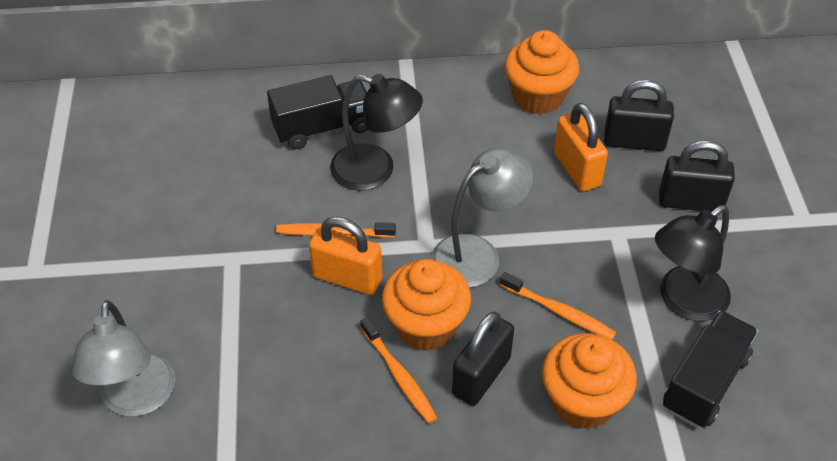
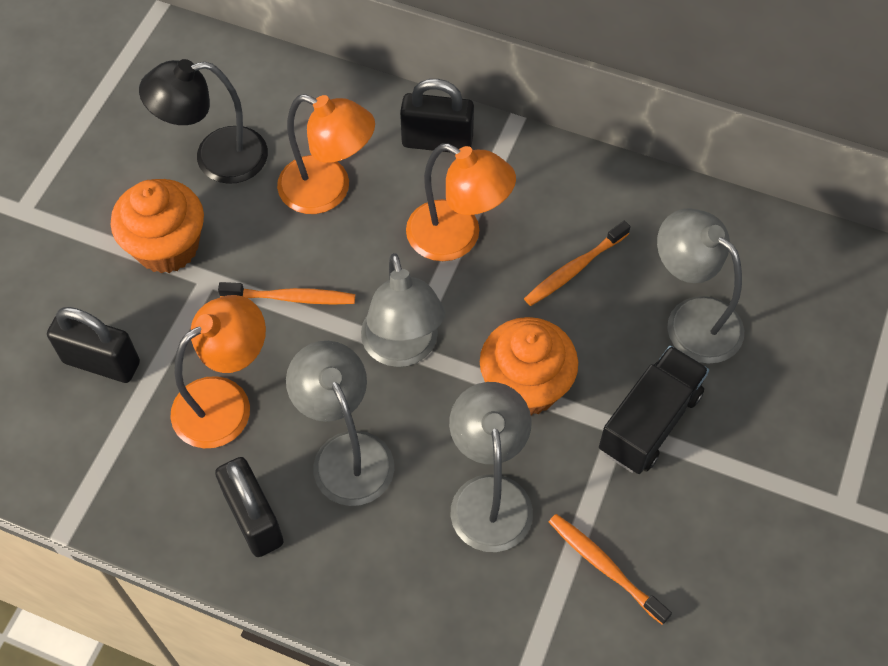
black lamp: 2 -> 1
black truck: 2 -> 1
grey lamp: 2 -> 4
orange cupcake: 3 -> 2
orange lamp: 0 -> 3
orange padlock: 2 -> 0

